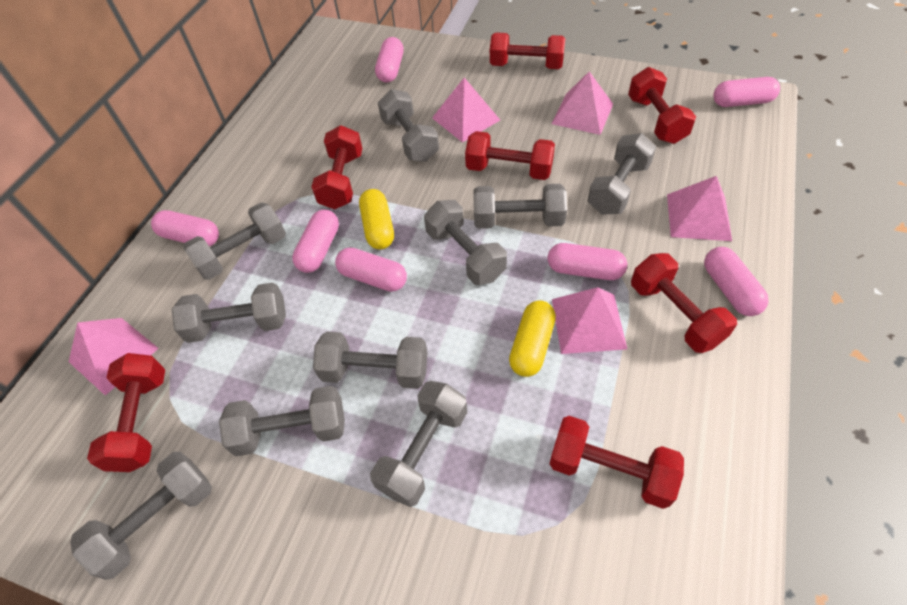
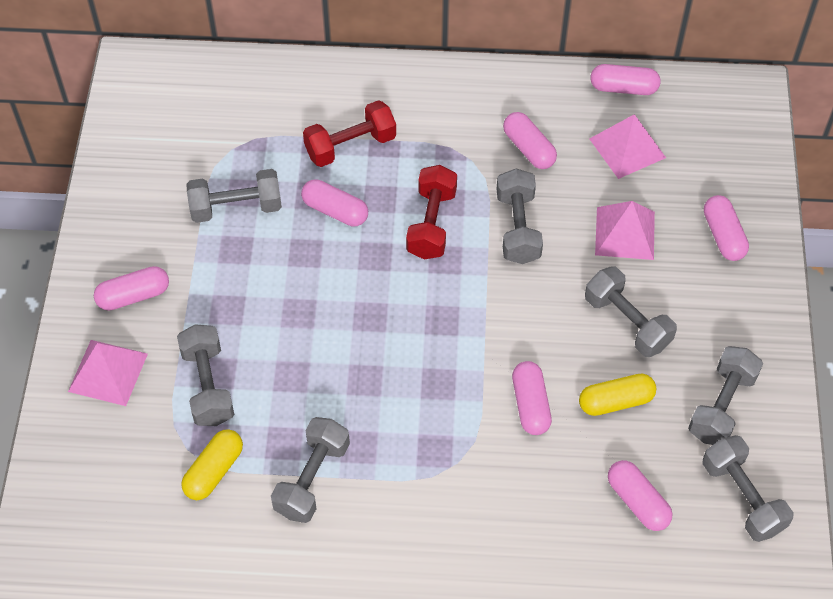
grey dumbbell: 10 -> 7
pink pyramid: 5 -> 3
red dumbbell: 7 -> 2

